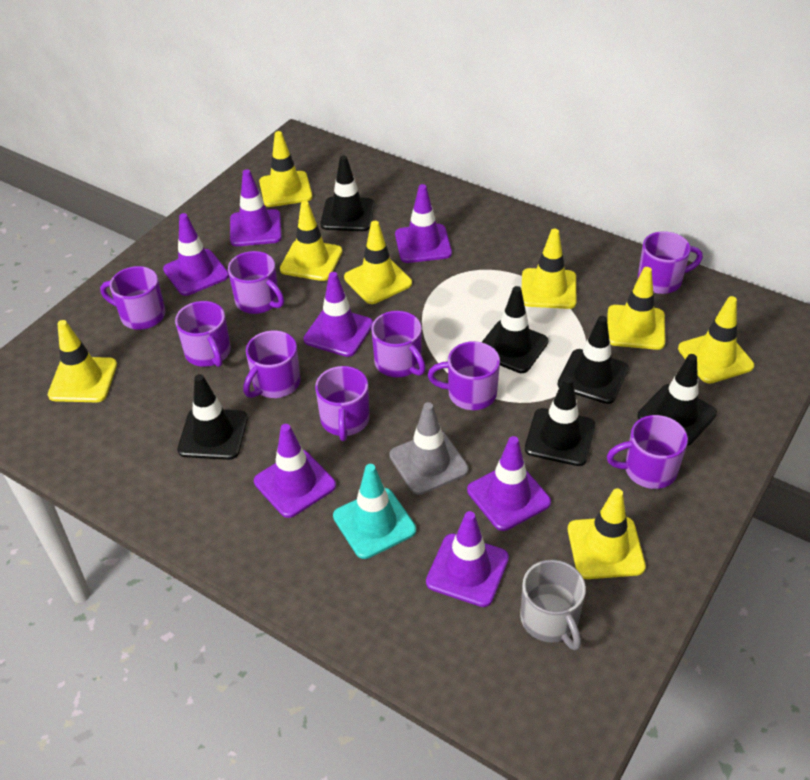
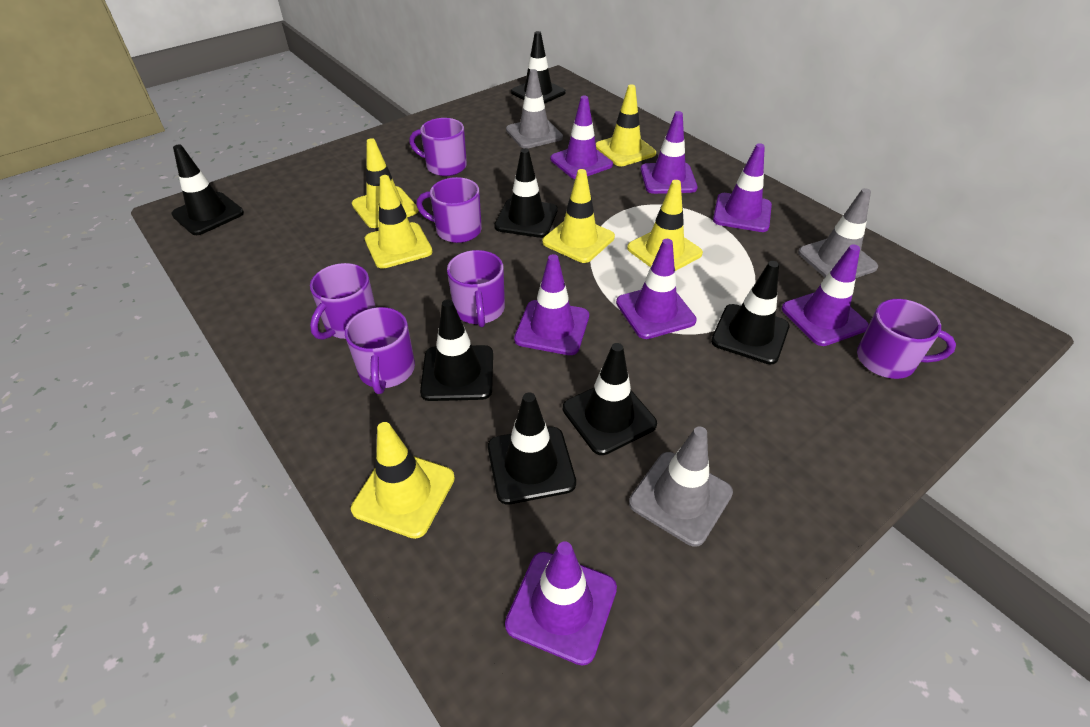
black traffic cone: 6 -> 7
grey mug: 1 -> 0
grey traffic cone: 1 -> 3
purple mug: 9 -> 6
turquoise traffic cone: 1 -> 0
yellow traffic cone: 8 -> 6

